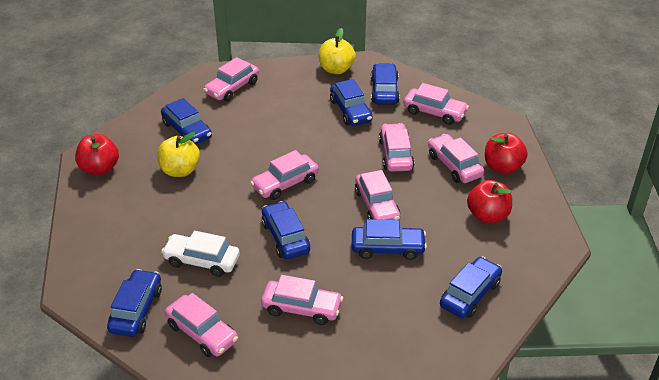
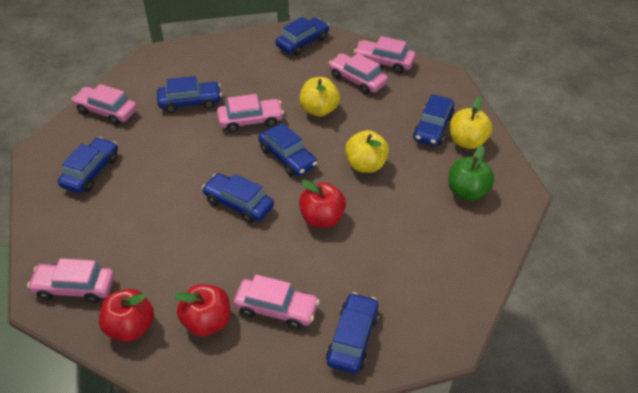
green apple: 0 -> 1
pink car: 8 -> 6
white car: 1 -> 0
yellow apple: 2 -> 3

